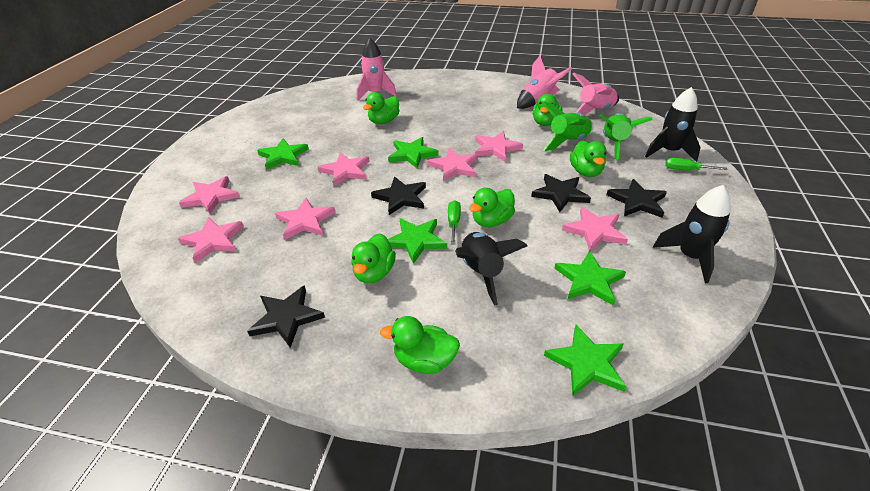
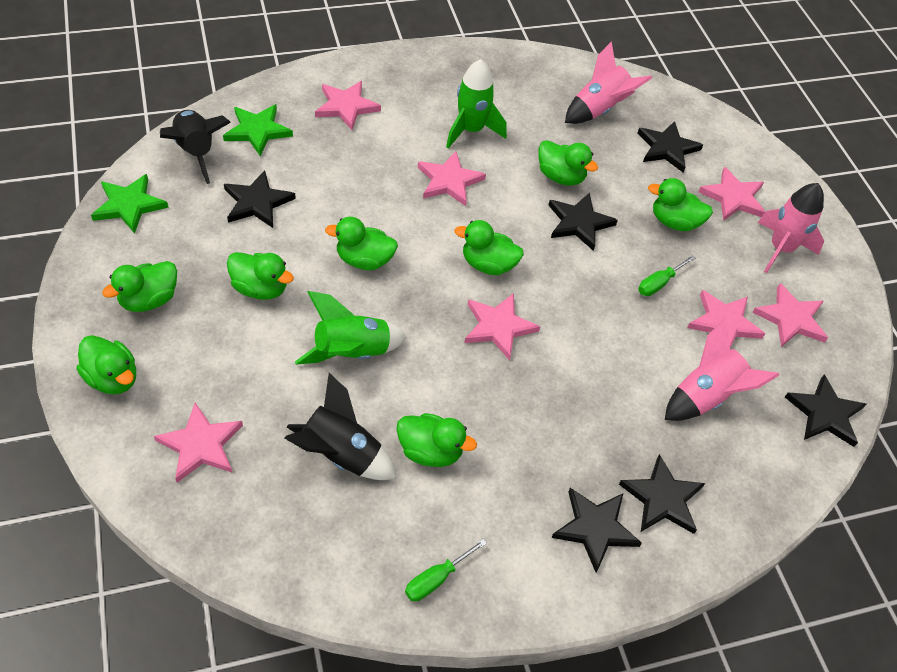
black rocket: 3 -> 2
black star: 4 -> 6
green duck: 6 -> 8
green star: 5 -> 2

